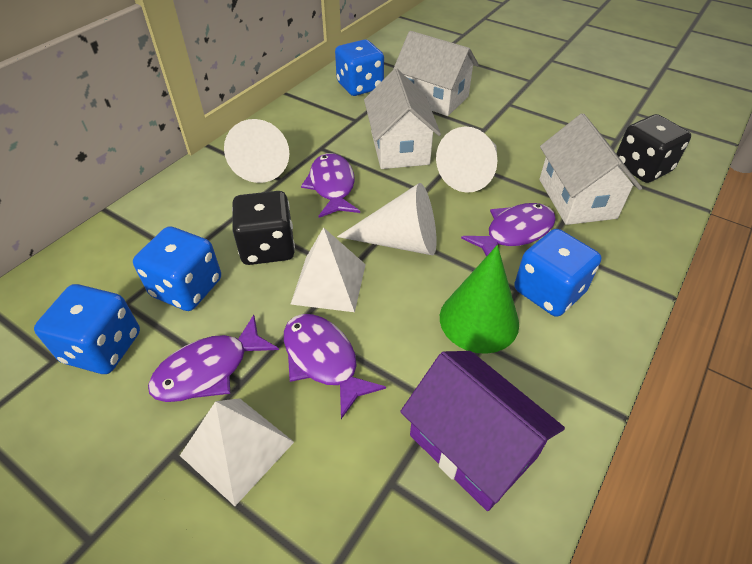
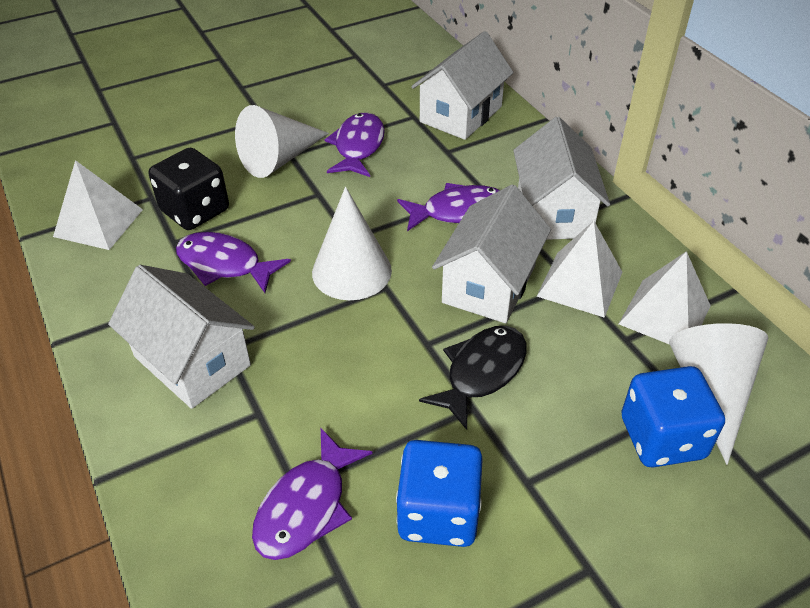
black dice: 2 -> 1
black fish: 0 -> 1
blue dice: 4 -> 2
green cone: 1 -> 0
purple house: 1 -> 0
white house: 3 -> 4
white pyramid: 2 -> 3

